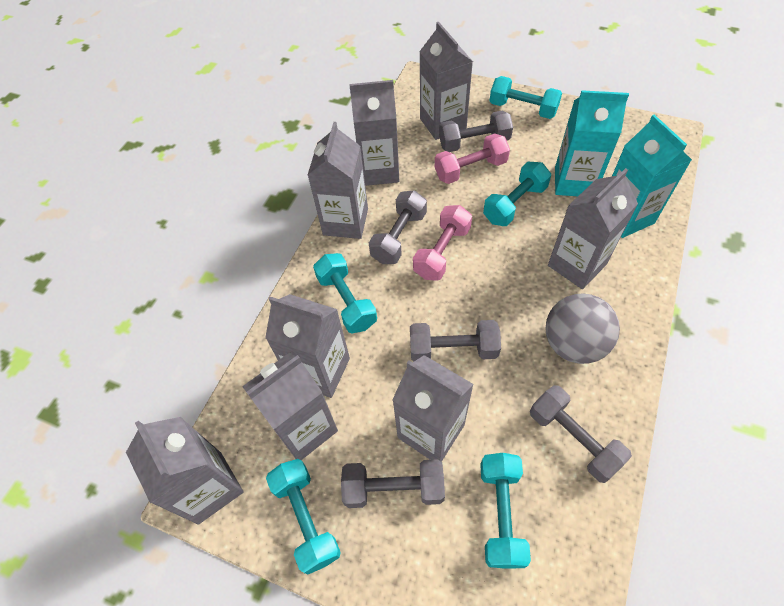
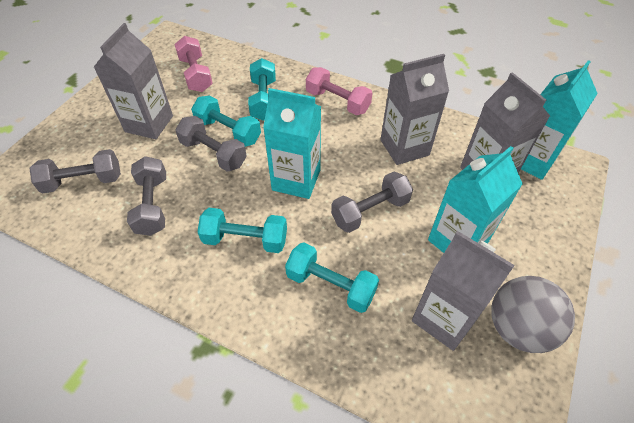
grey carton: 8 -> 4
grey dumbbell: 5 -> 4
turquoise carton: 2 -> 3
turquoise dumbbell: 5 -> 4

